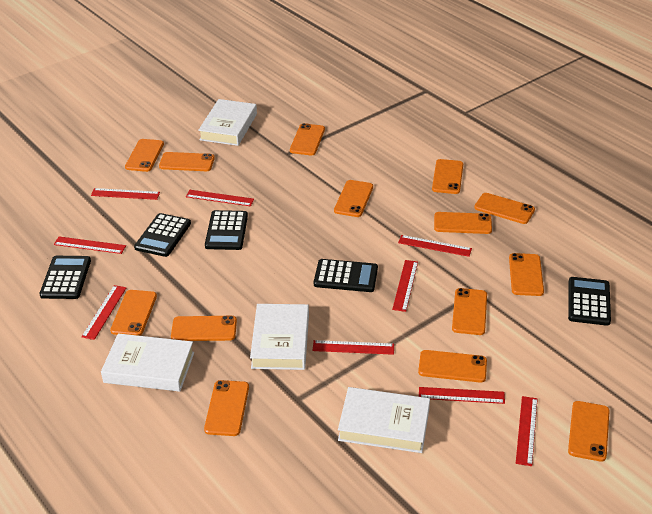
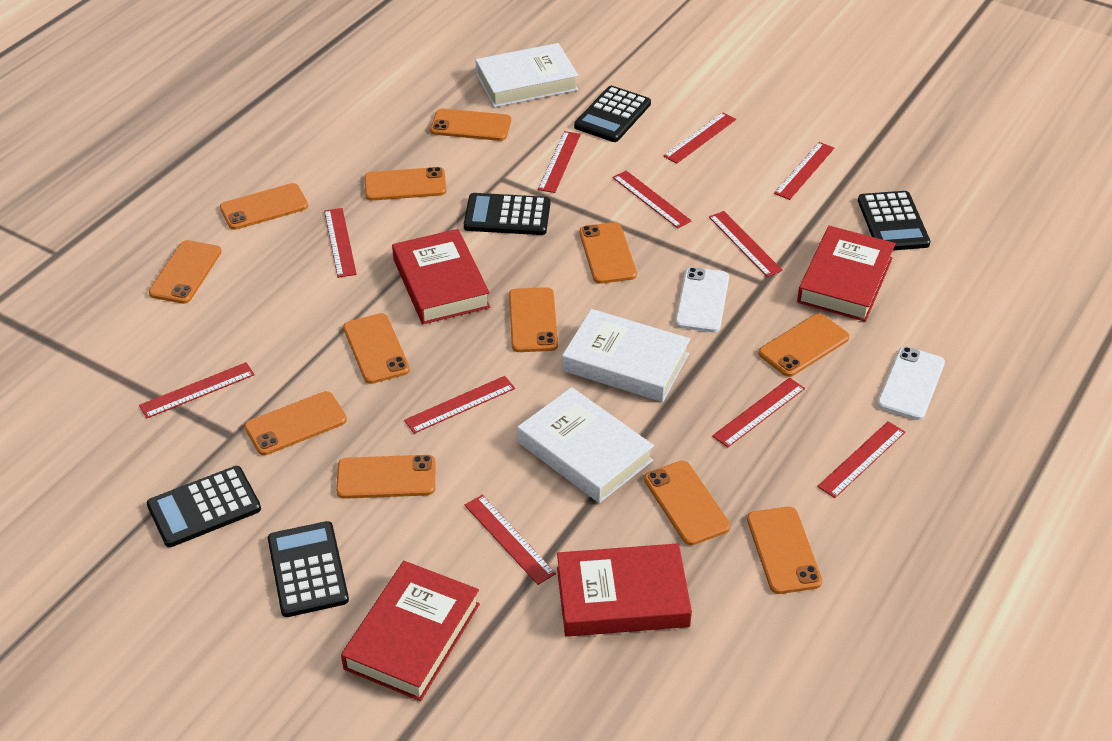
orange phone: 14 -> 12
red book: 0 -> 4
red ruler: 9 -> 11
white book: 4 -> 3
white phone: 0 -> 2

